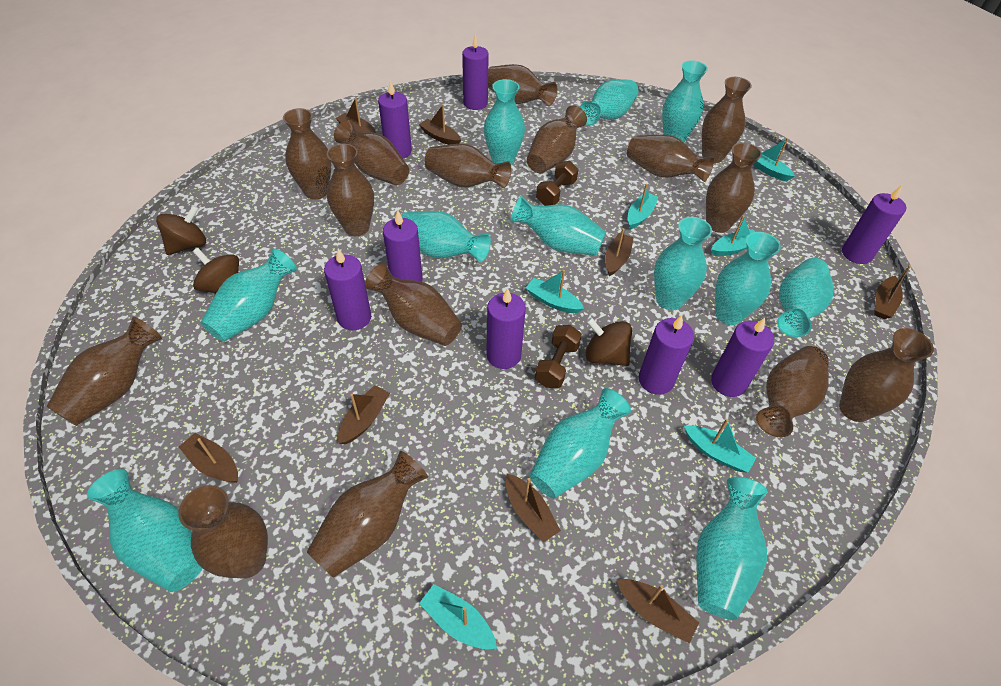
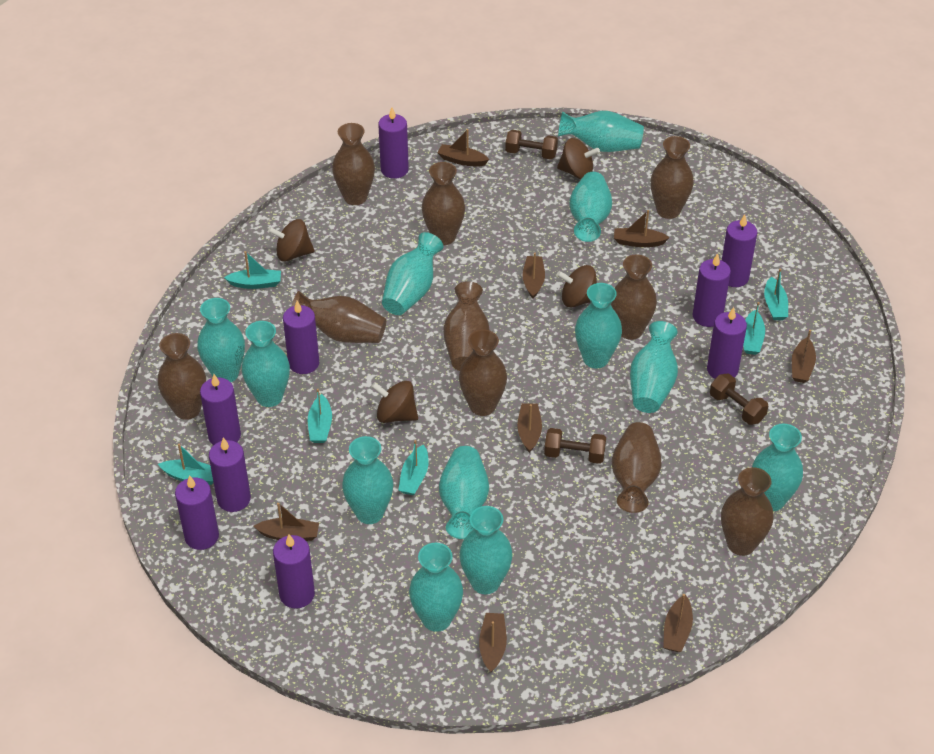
brown dumbbell: 2 -> 3
brown spinning top: 3 -> 4
brown vase: 15 -> 10
purple candle: 8 -> 9

